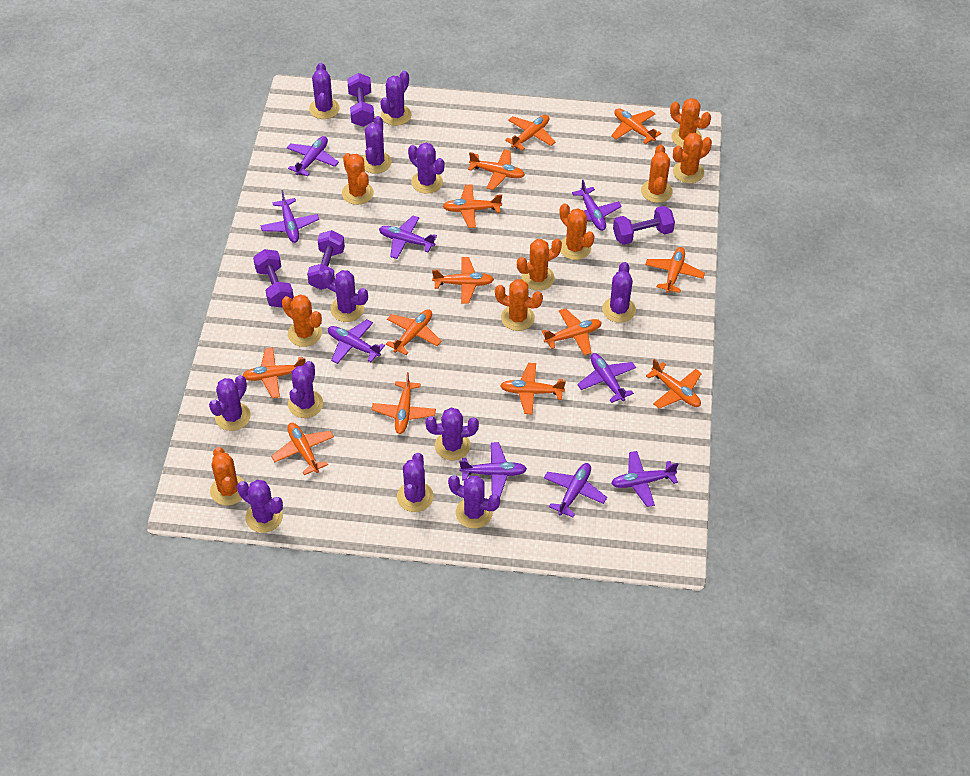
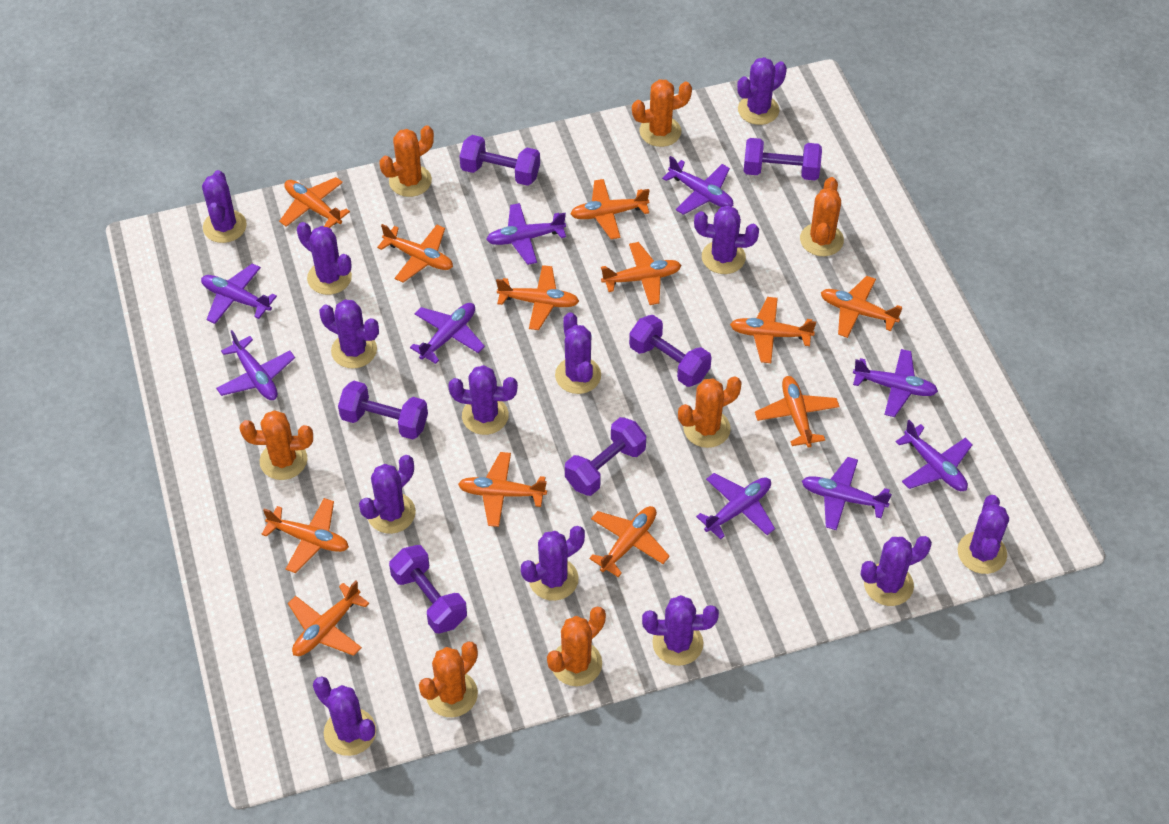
orange cactus: 9 -> 7
orange plane: 13 -> 12
purple cactus: 12 -> 13
purple dumbbell: 4 -> 6

